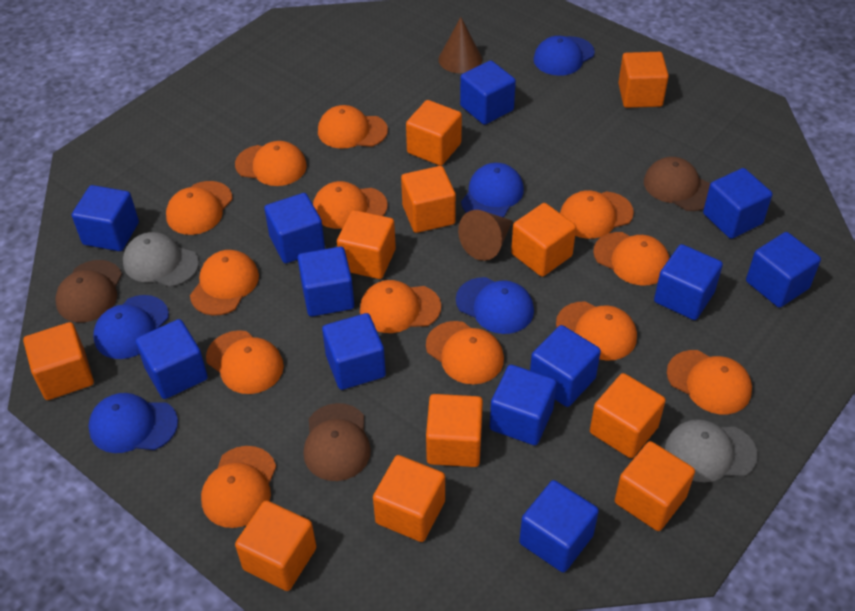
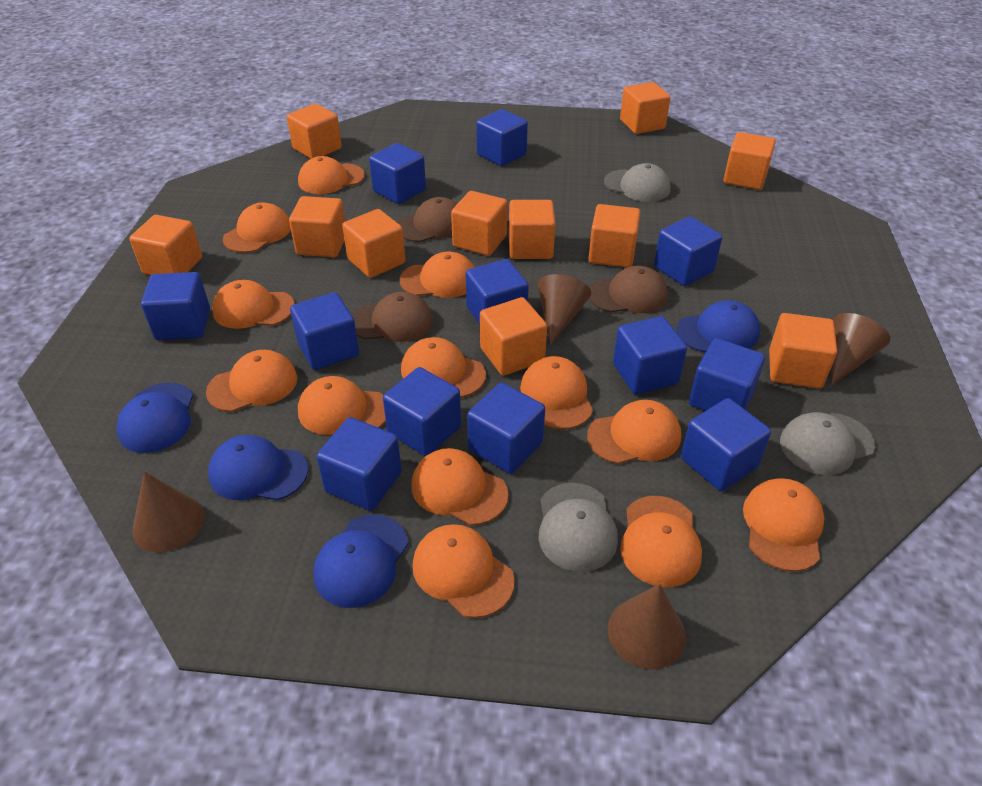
blue cap: 5 -> 4
brown cone: 2 -> 4
grey cap: 2 -> 3

